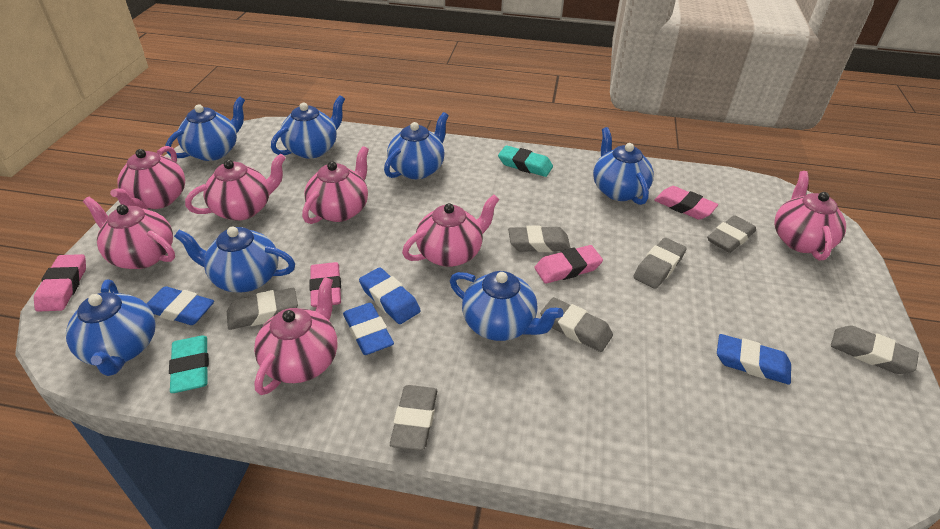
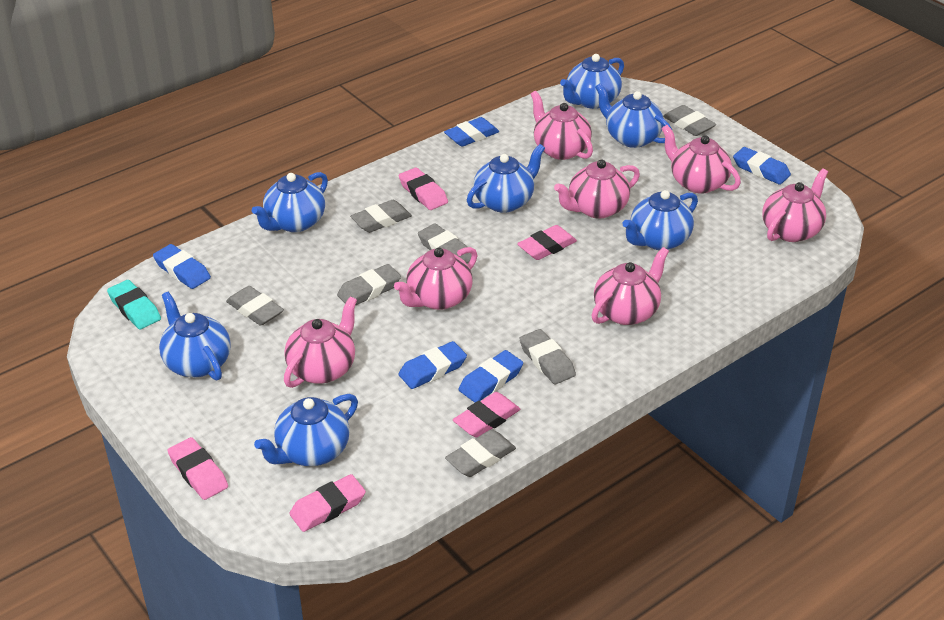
blue eraser: 4 -> 5
pink eraser: 4 -> 5
turquoise eraser: 2 -> 1

